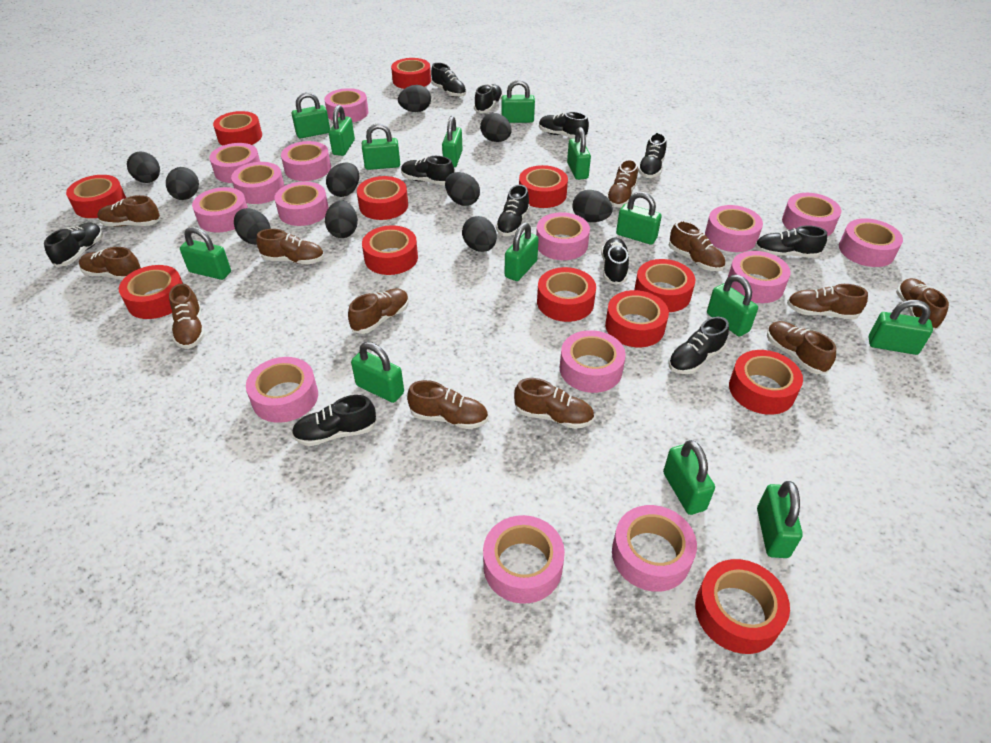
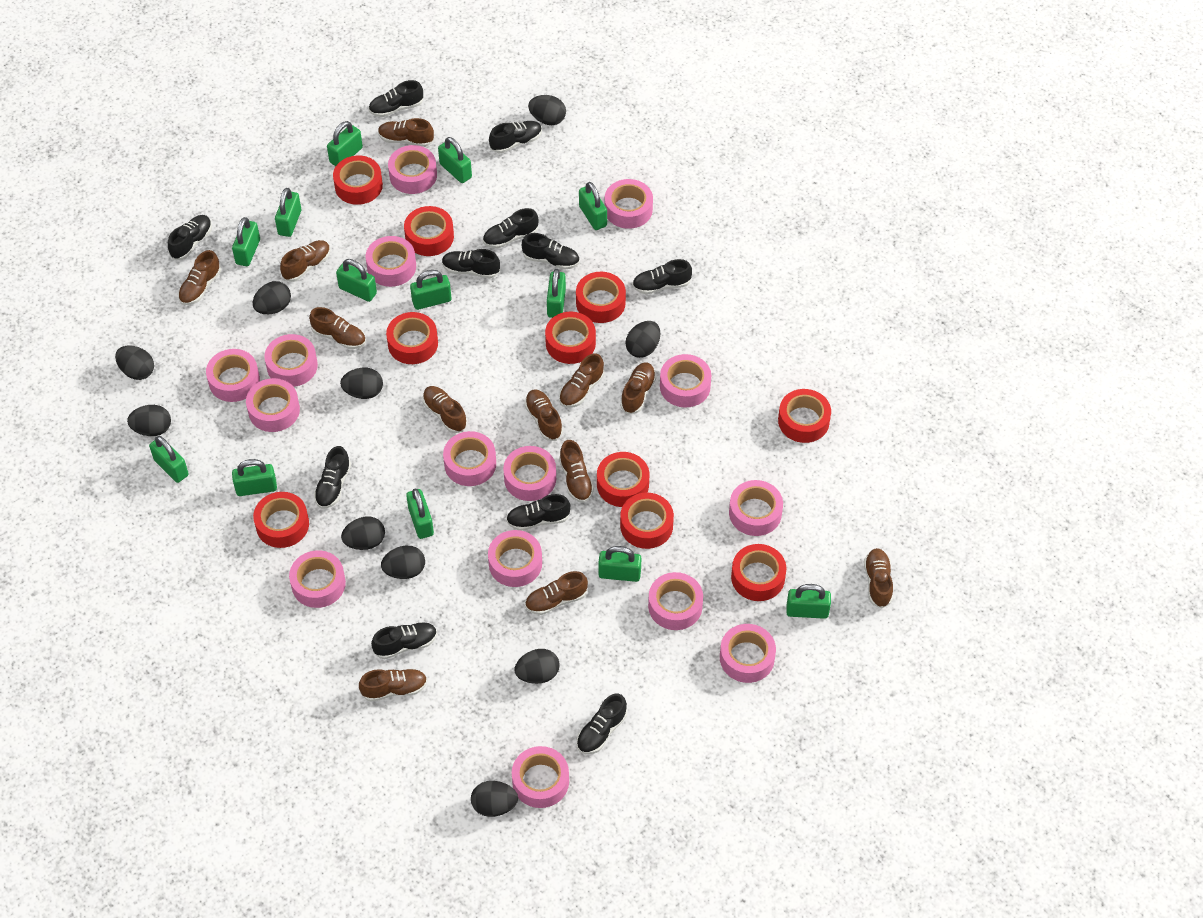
green padlock: 14 -> 13
red tape: 12 -> 10

